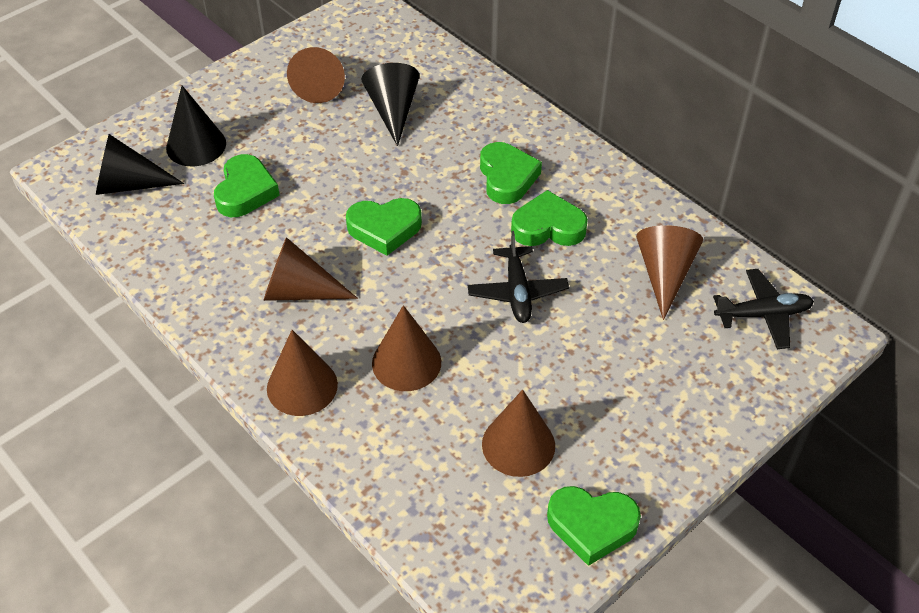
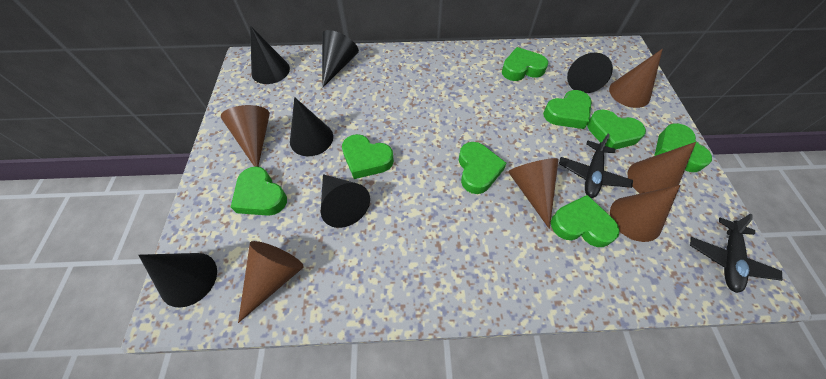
black cone: 3 -> 6
green heart: 5 -> 8

